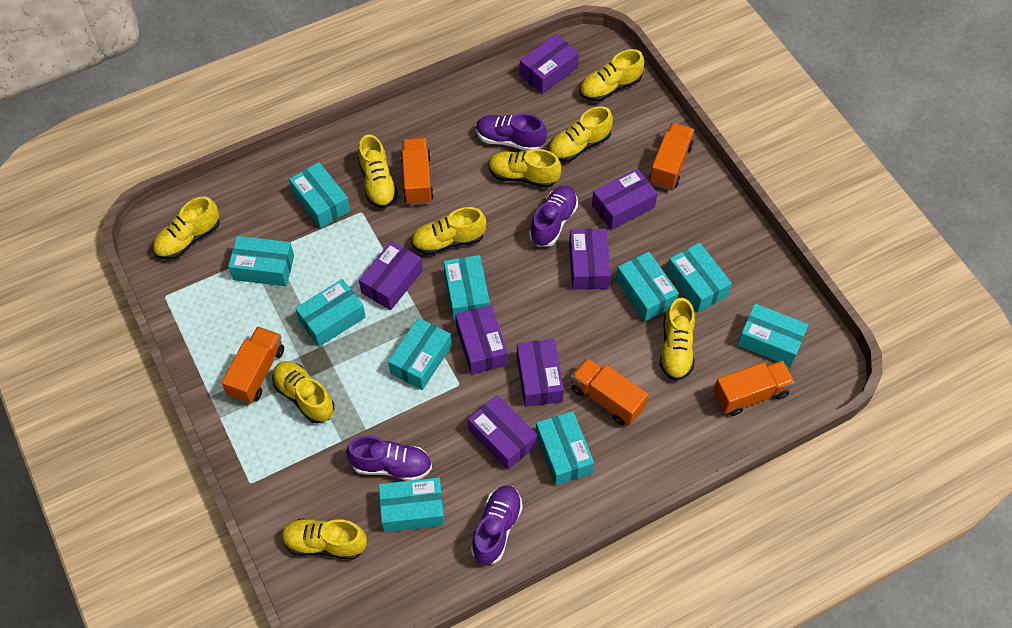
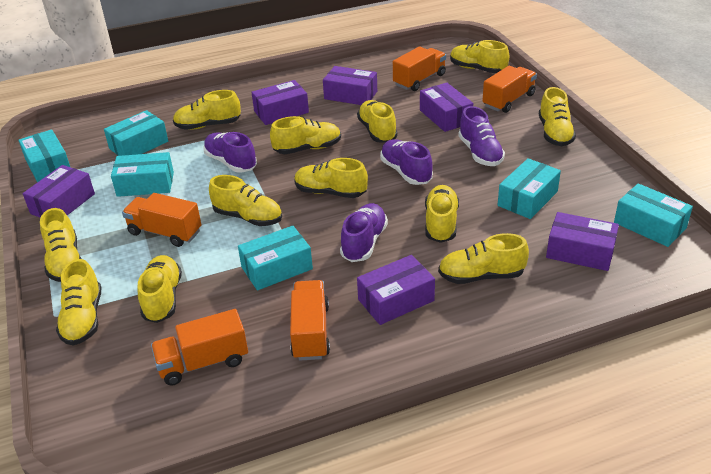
purple box: 7 -> 6
turquoise box: 10 -> 6
yellow shoe: 9 -> 12

